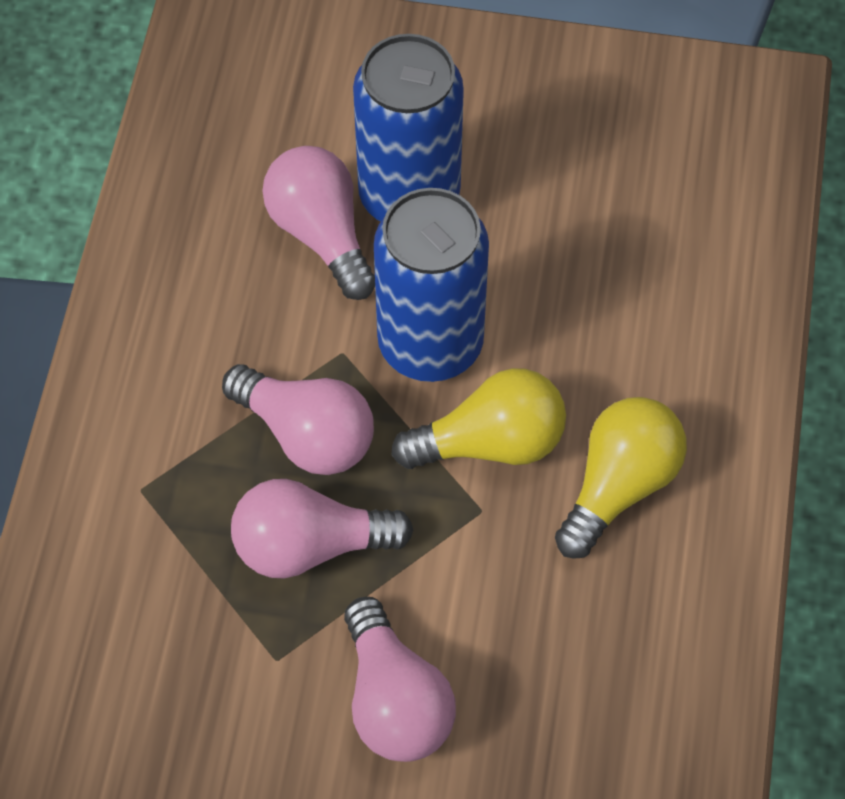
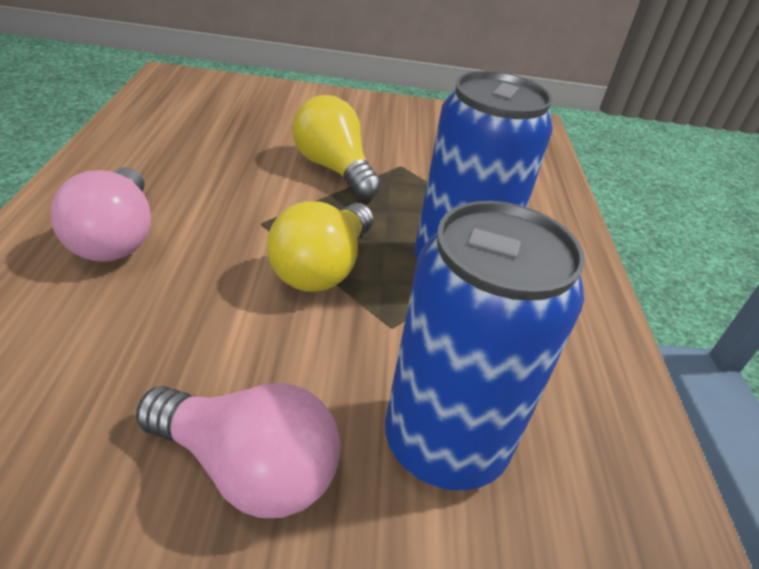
pink light bulb: 4 -> 2

